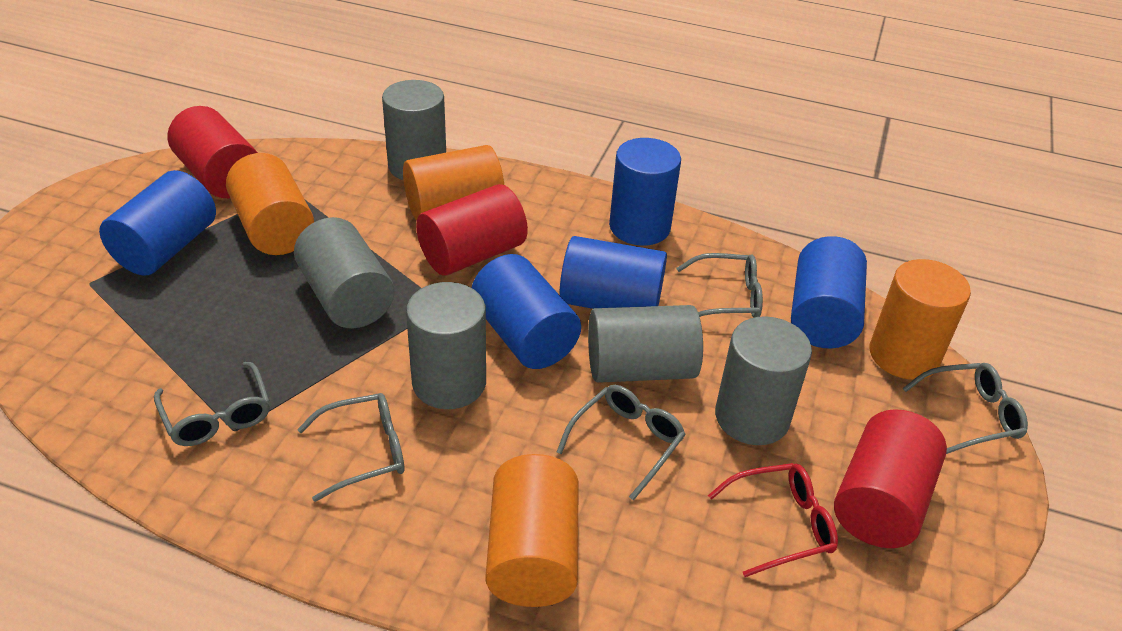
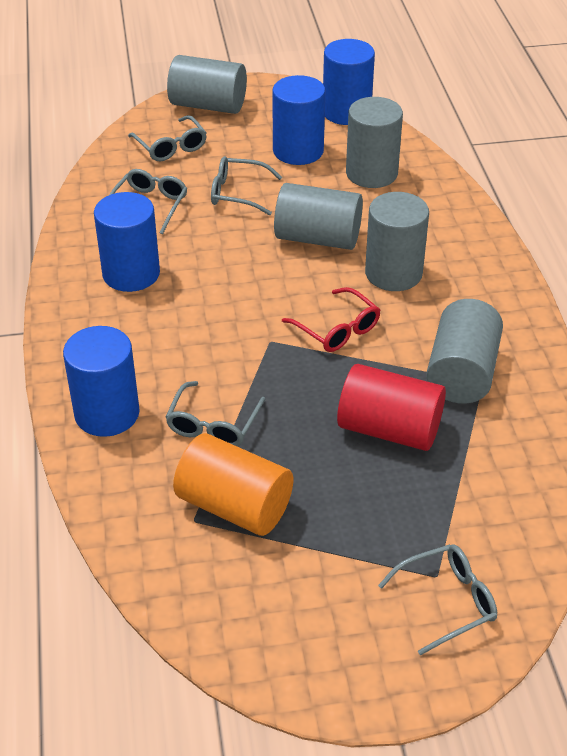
blue cylinder: 5 -> 4
orange cylinder: 4 -> 1
red cylinder: 3 -> 1

